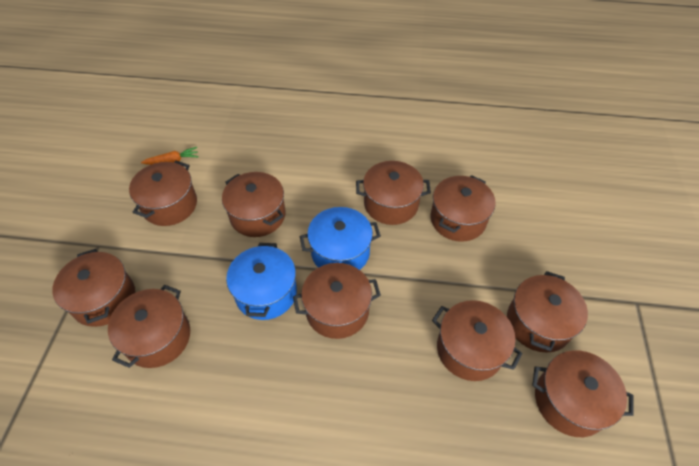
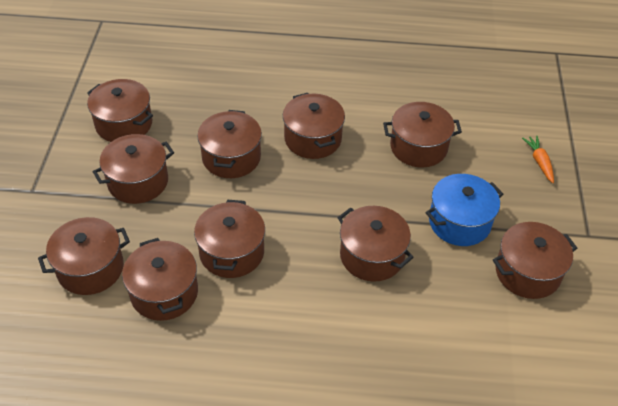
blue pot: 2 -> 1

